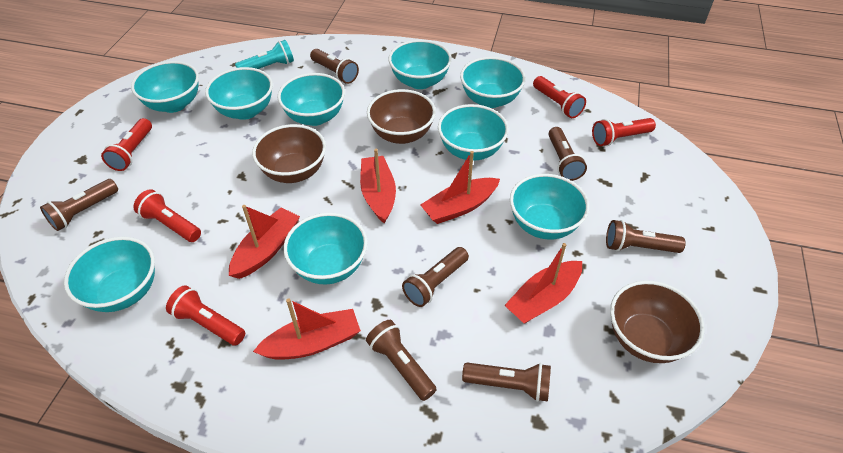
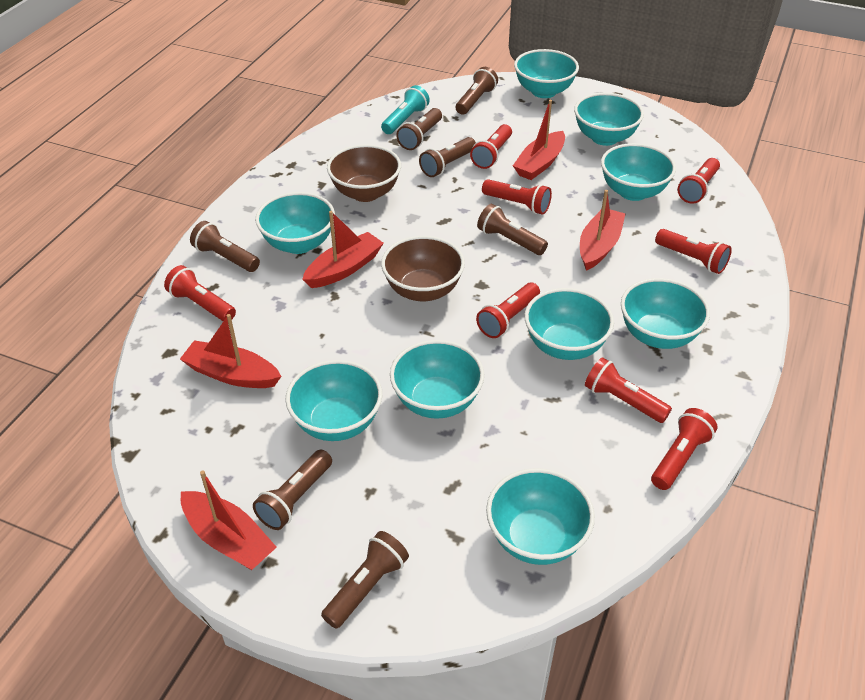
brown bowl: 3 -> 2
red flashlight: 5 -> 8

